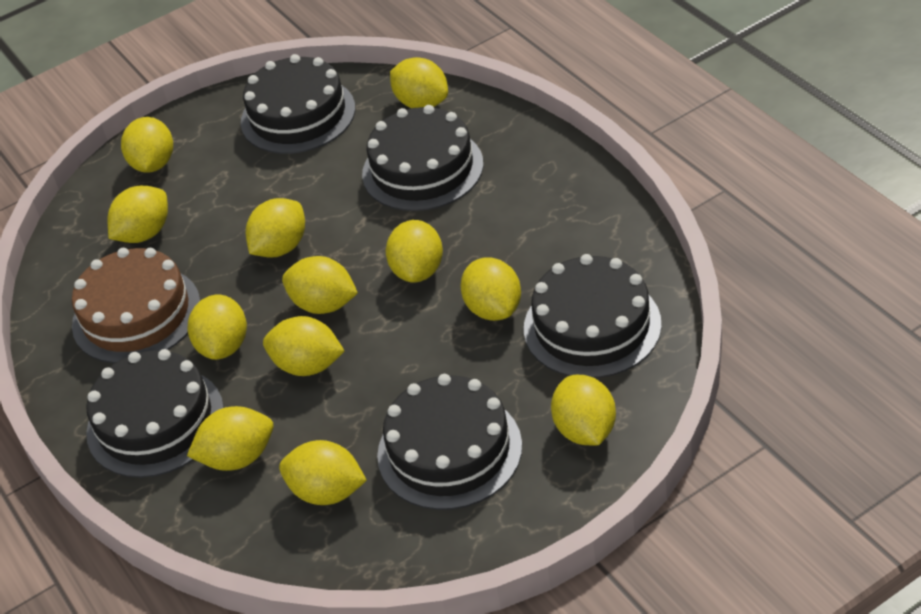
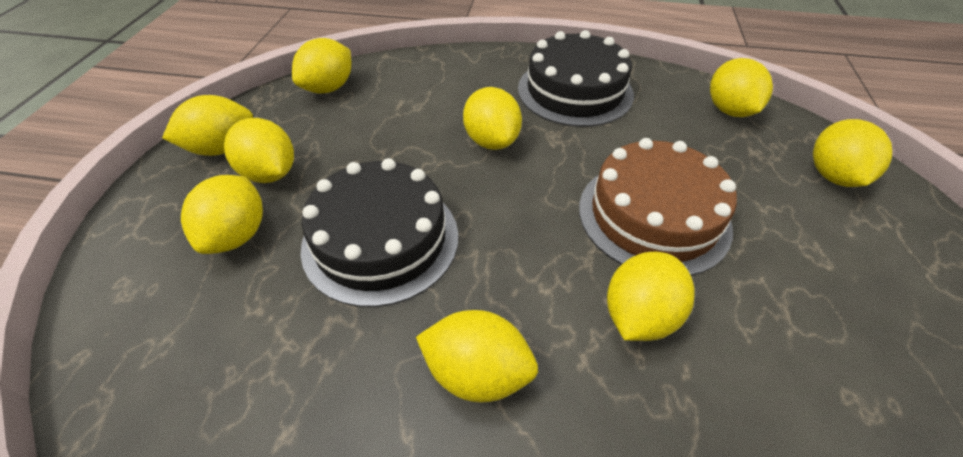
black cake: 5 -> 2
yellow lemon: 12 -> 9

